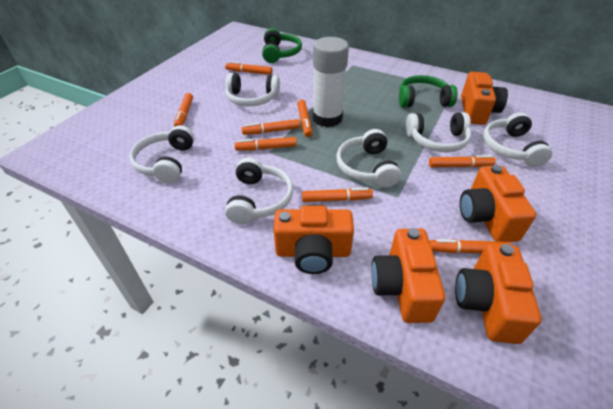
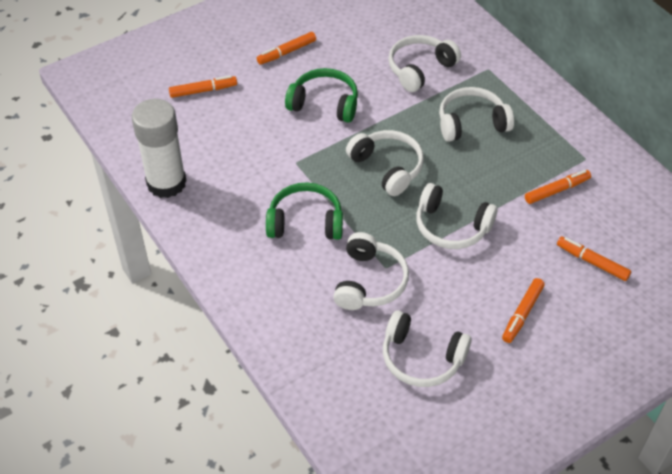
orange camera: 5 -> 0
orange marker: 8 -> 5

